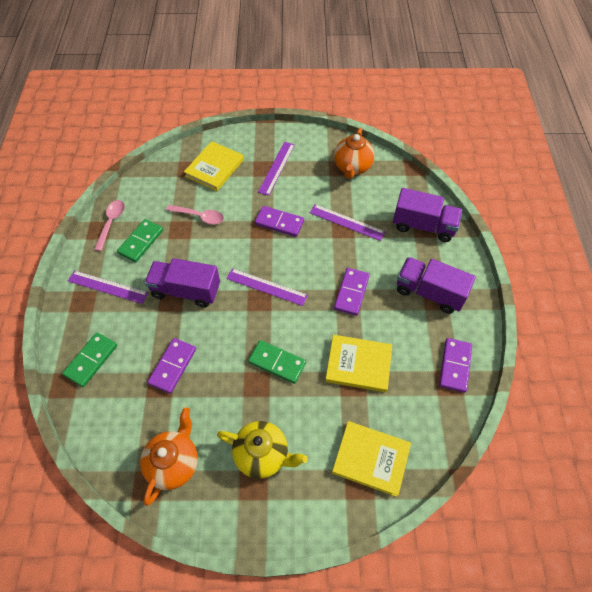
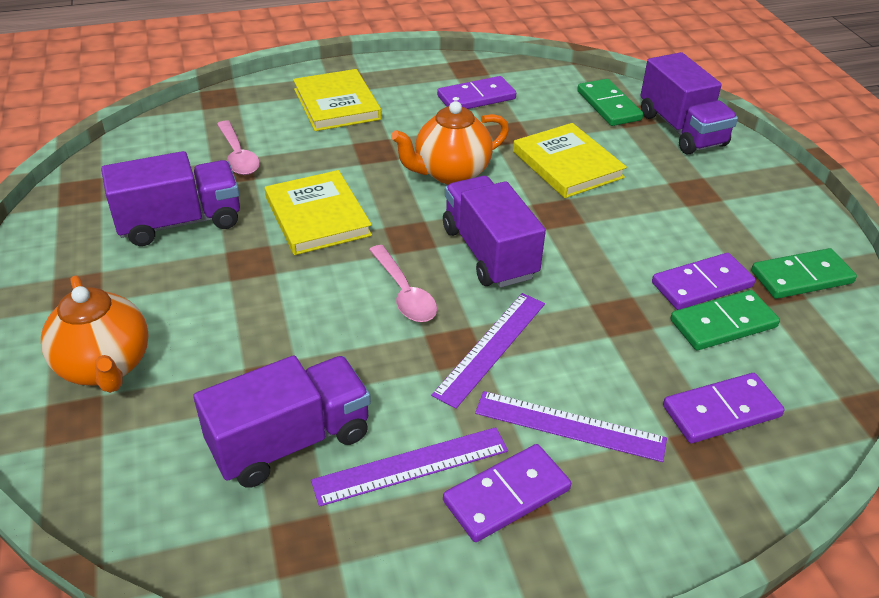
purple ruler: 4 -> 3
purple truck: 3 -> 4
yellow teapot: 1 -> 0

